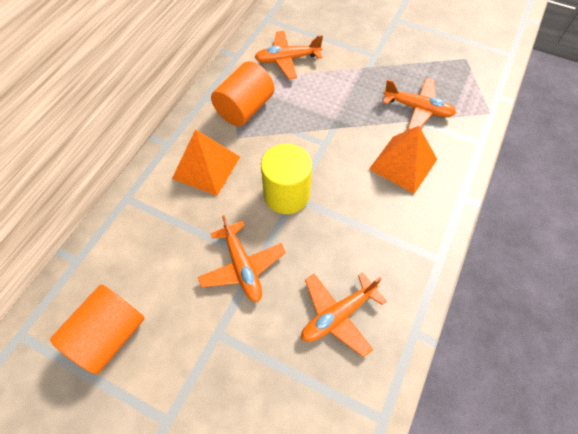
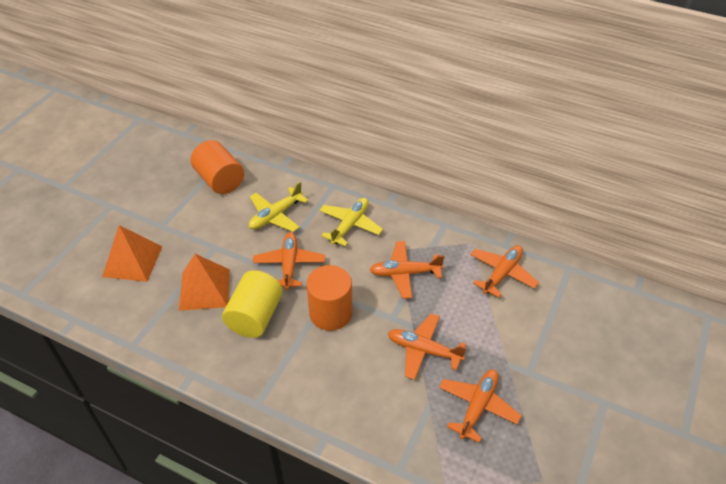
orange plane: 4 -> 5
yellow plane: 0 -> 2

